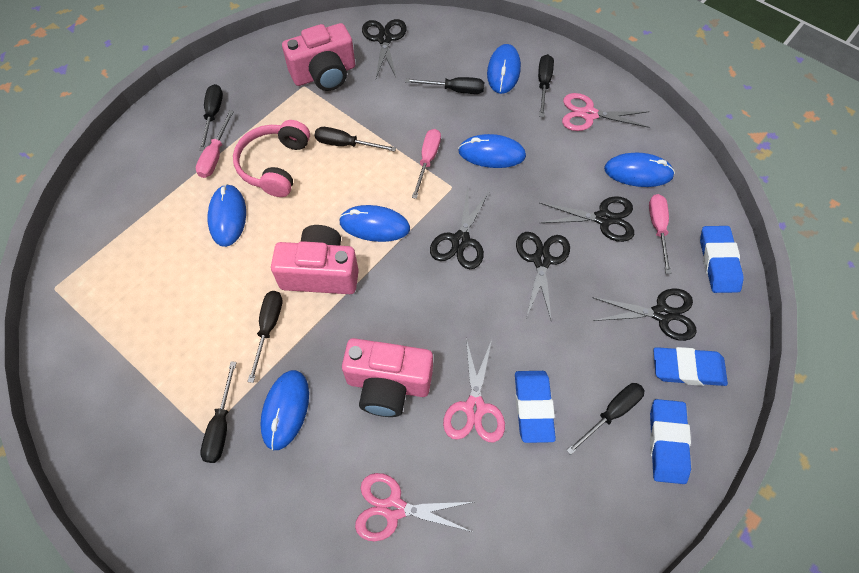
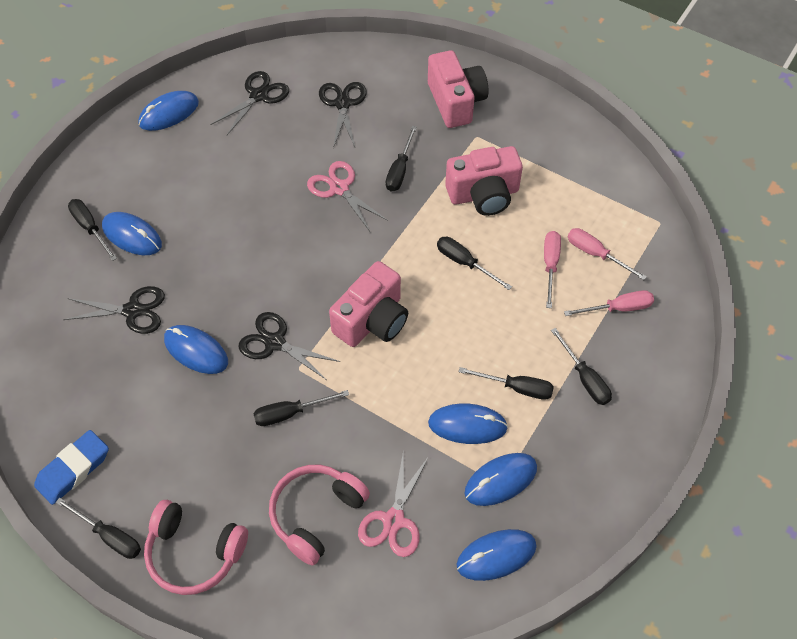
black scissors: 5 -> 4
blue eraser: 4 -> 1
pink headphones: 1 -> 2
pink scissors: 3 -> 2

